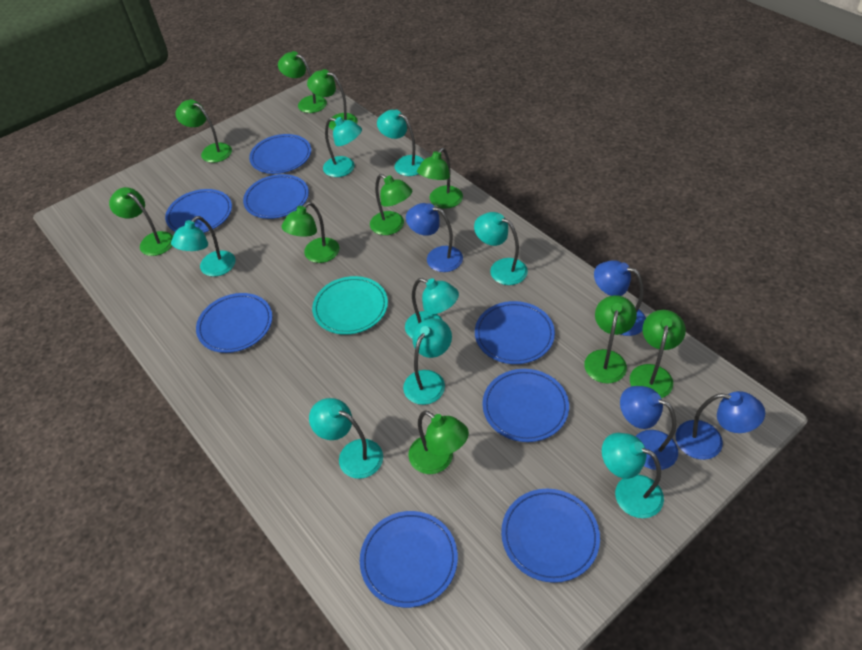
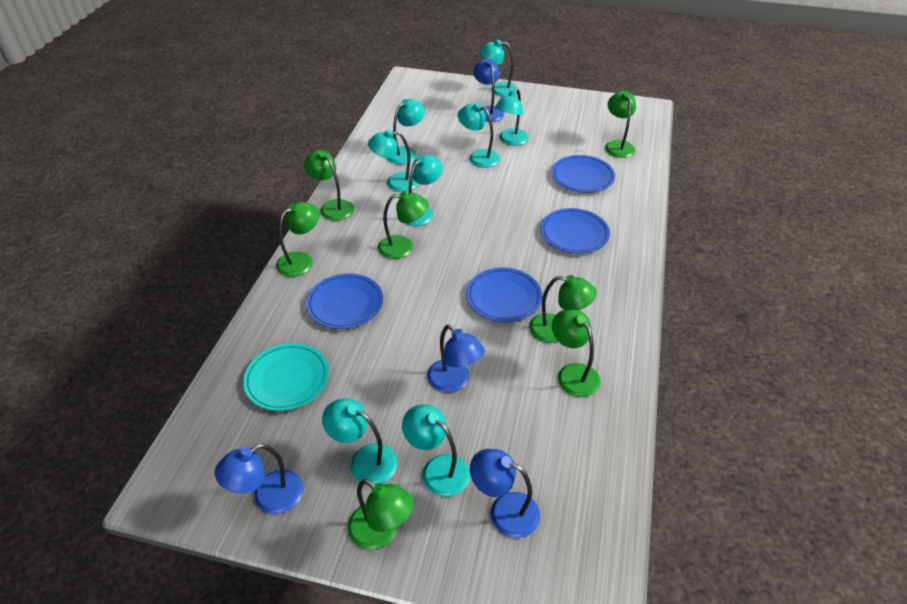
blue plate: 8 -> 4
green lamp: 10 -> 7

